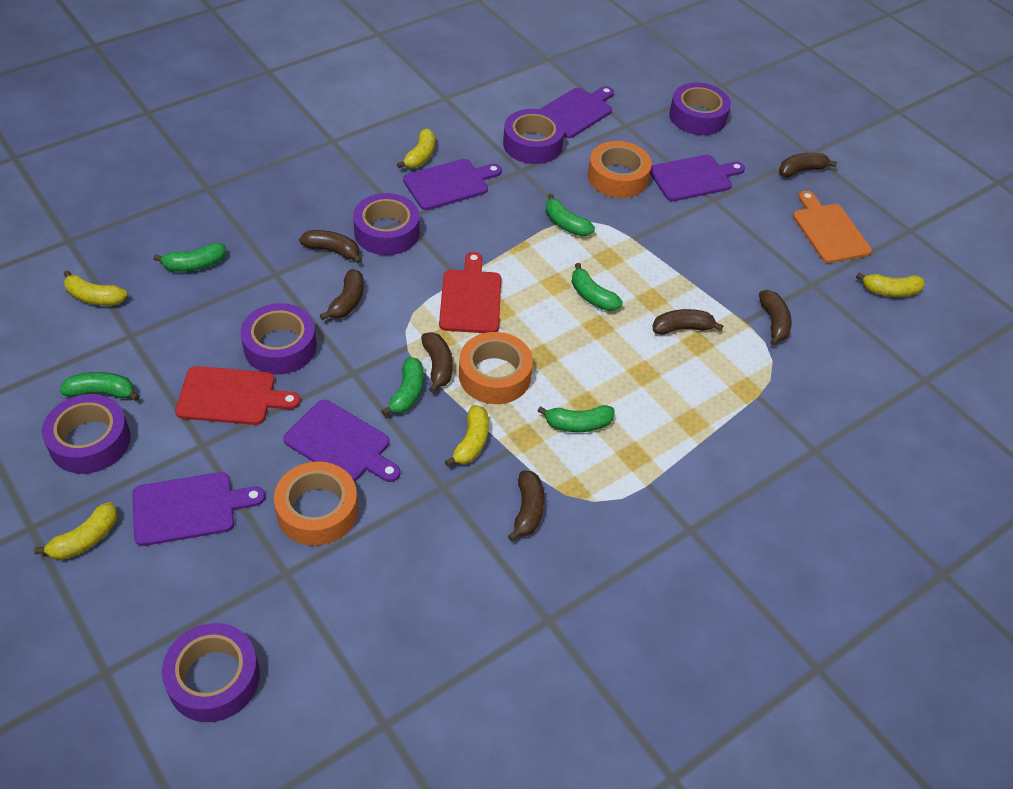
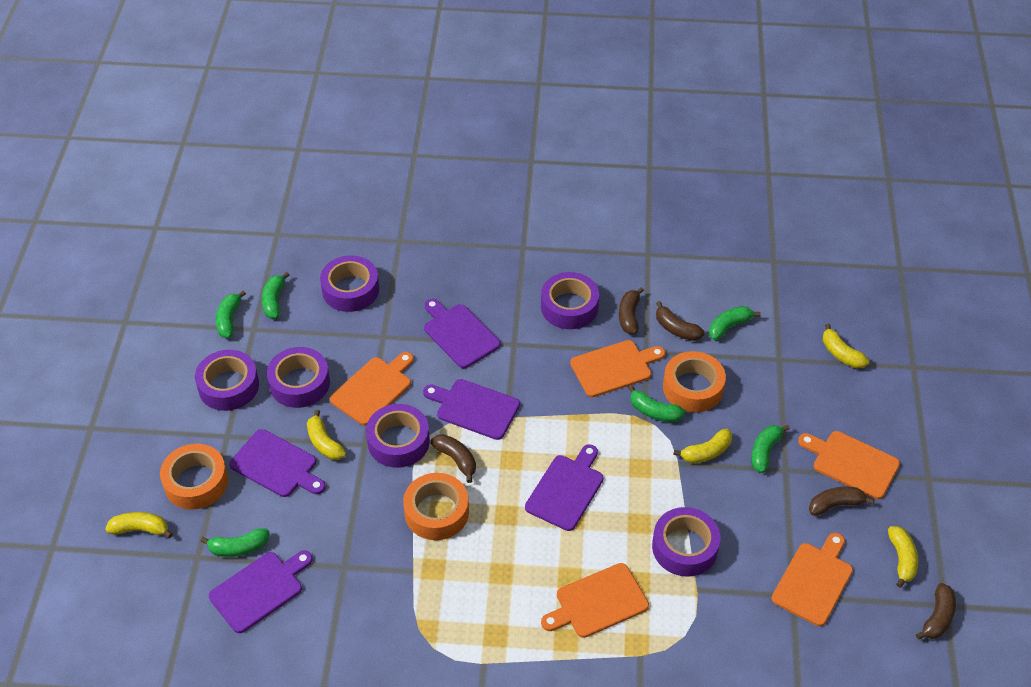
brown banana: 7 -> 5
orange cutting board: 1 -> 5
red cutting board: 2 -> 0

